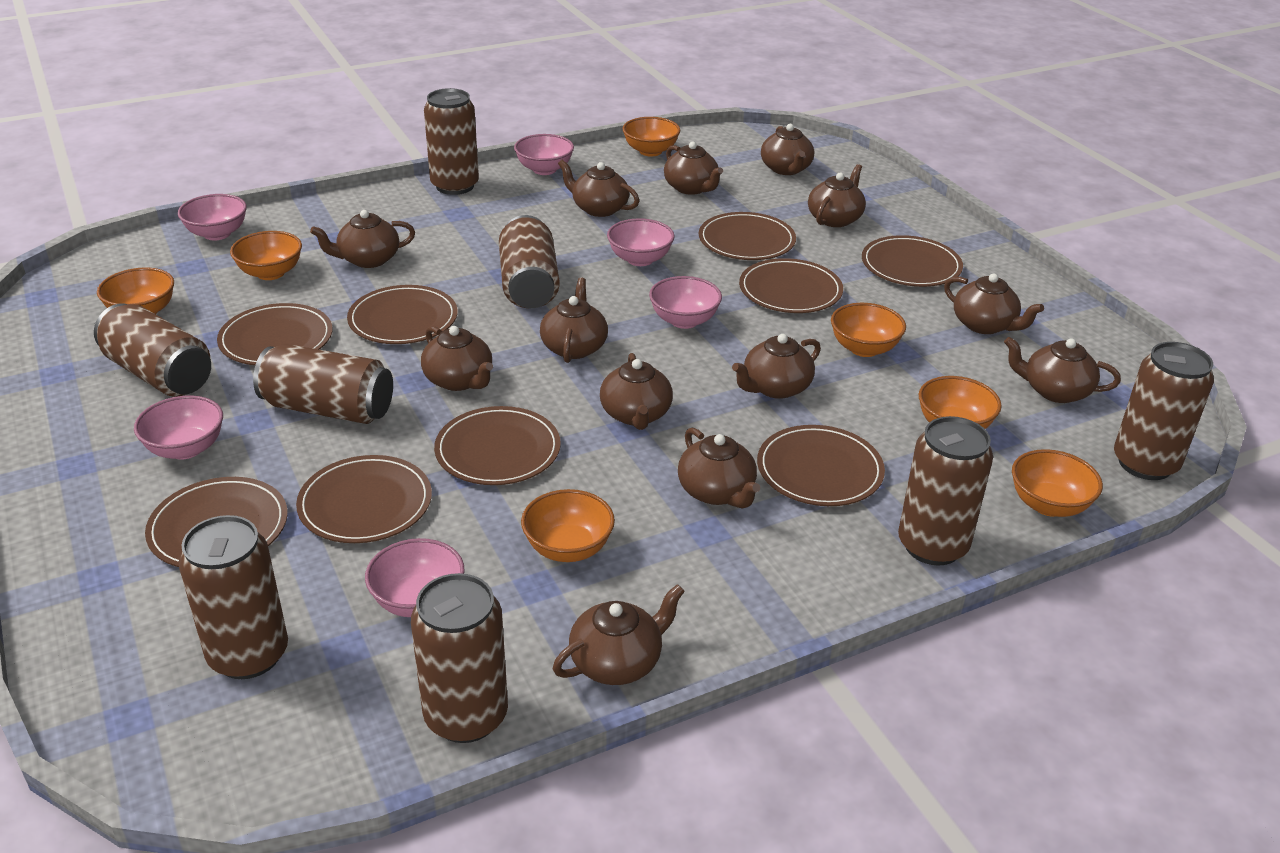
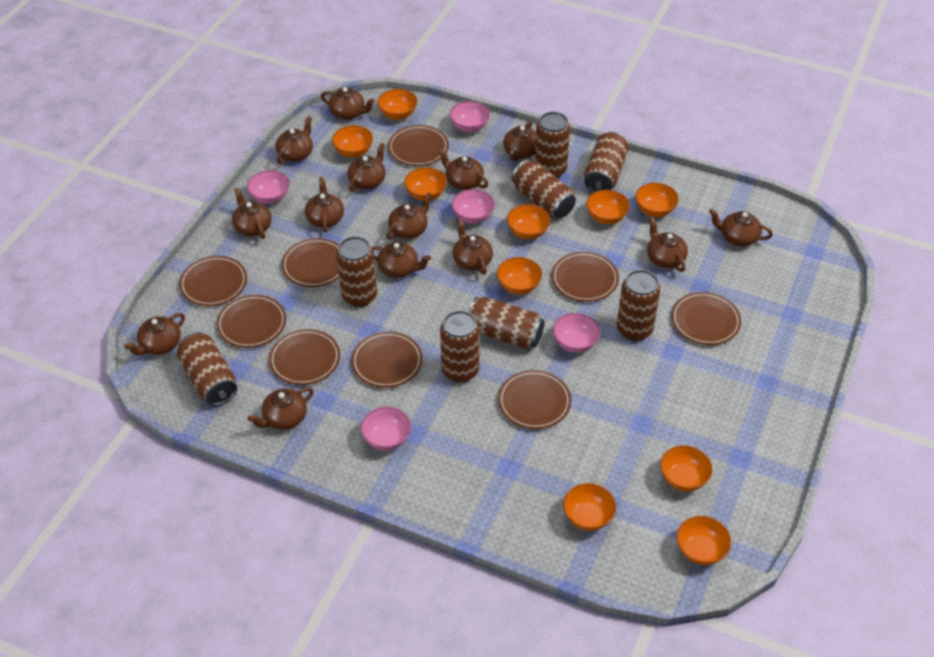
brown teapot: 13 -> 14
orange bowl: 7 -> 10
pink bowl: 6 -> 5

